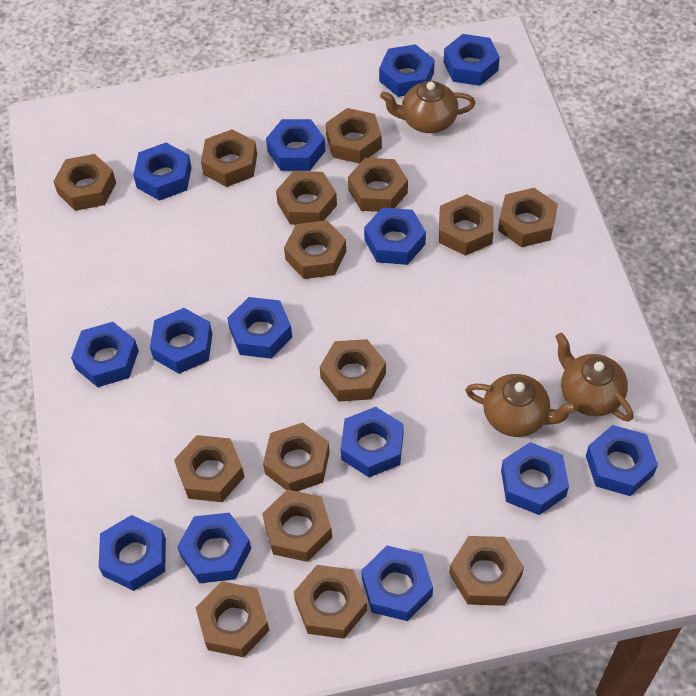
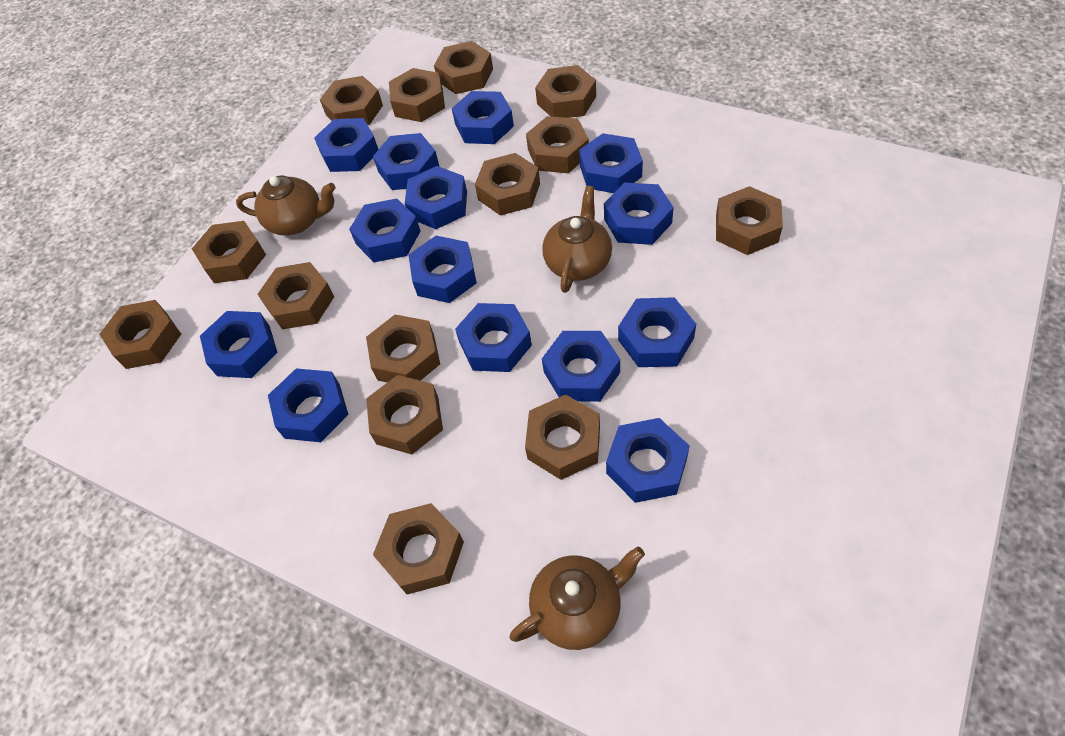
brown nut: 15 -> 14

